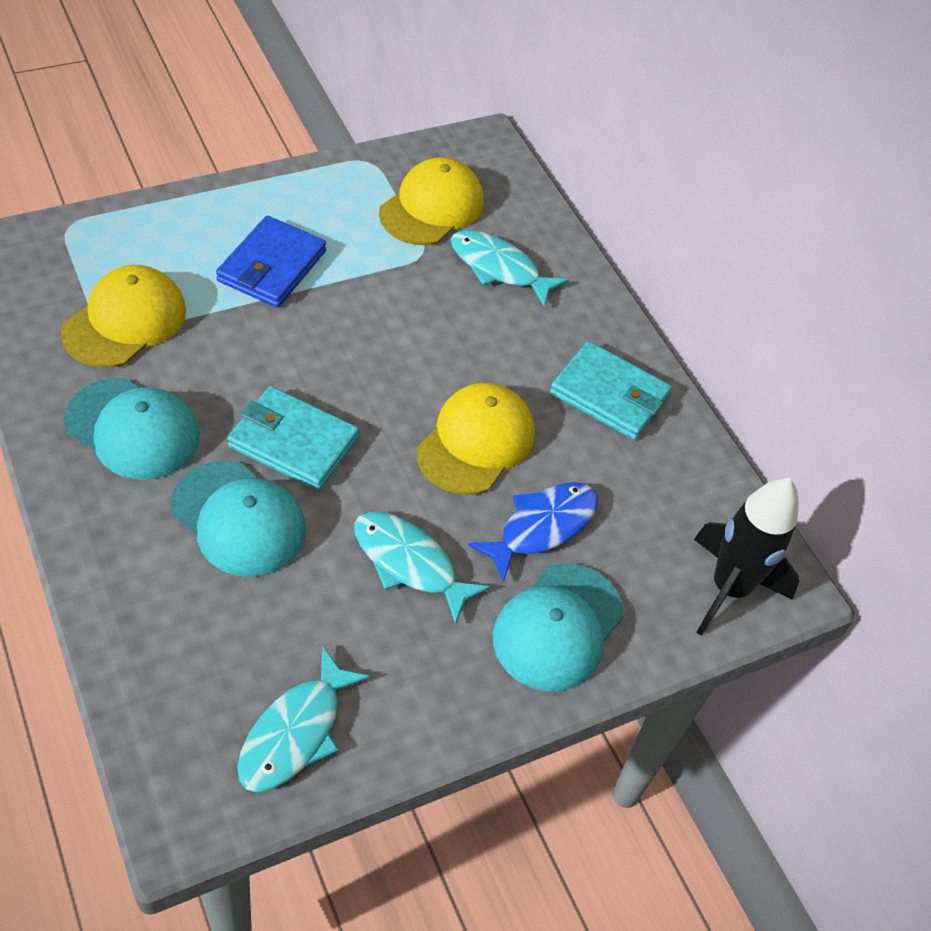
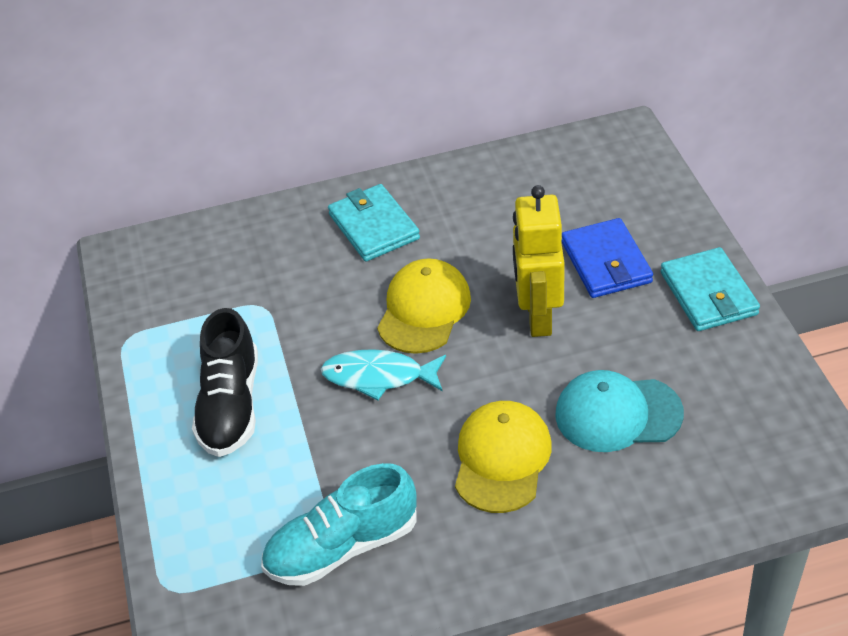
black rocket: 1 -> 0
black shoe: 0 -> 1
blue fish: 1 -> 0
turquoise cap: 3 -> 1
turquoise fish: 3 -> 1
turquoise shoe: 0 -> 1
yellow cap: 3 -> 2
yellow robot: 0 -> 1

